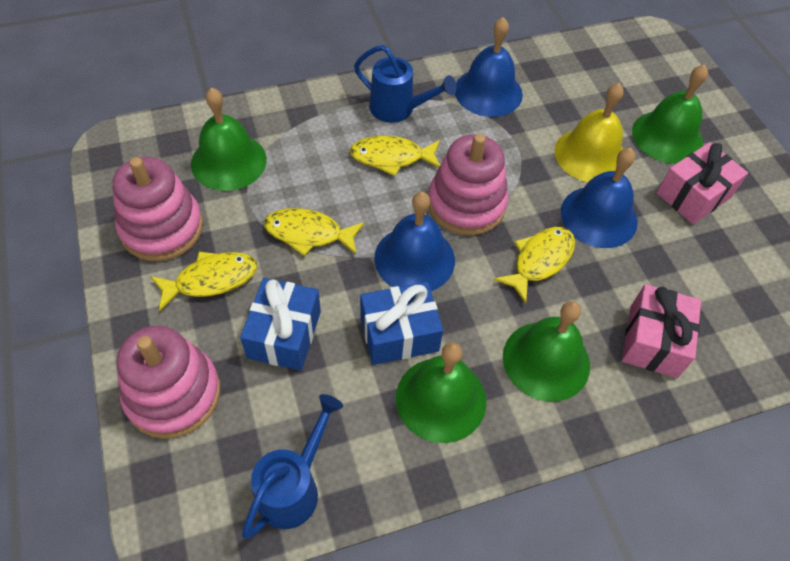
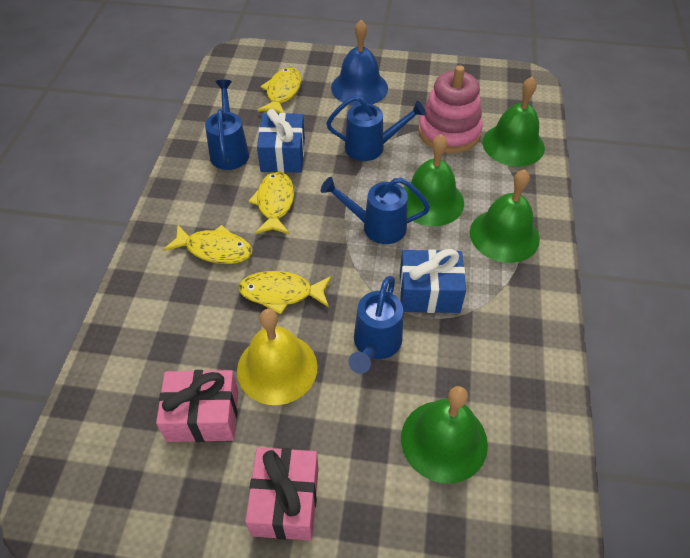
blue bell: 3 -> 1
blue watering can: 2 -> 4
pink stacking toy: 3 -> 1

